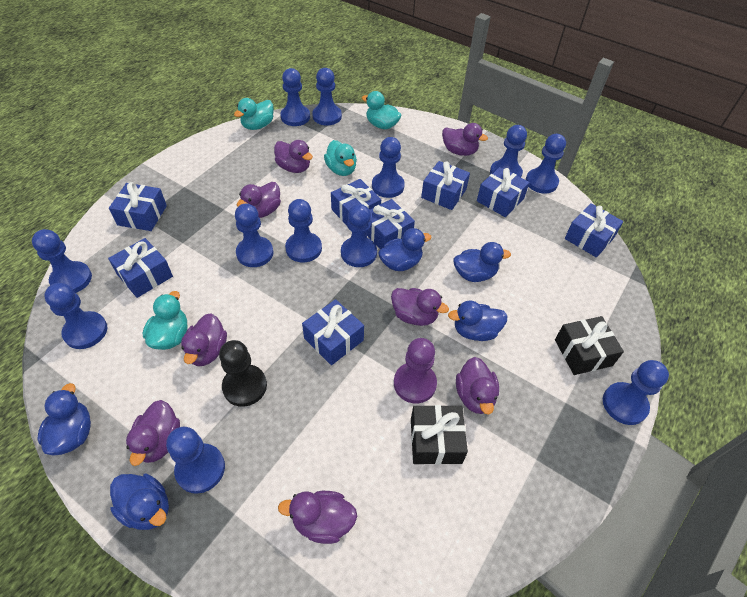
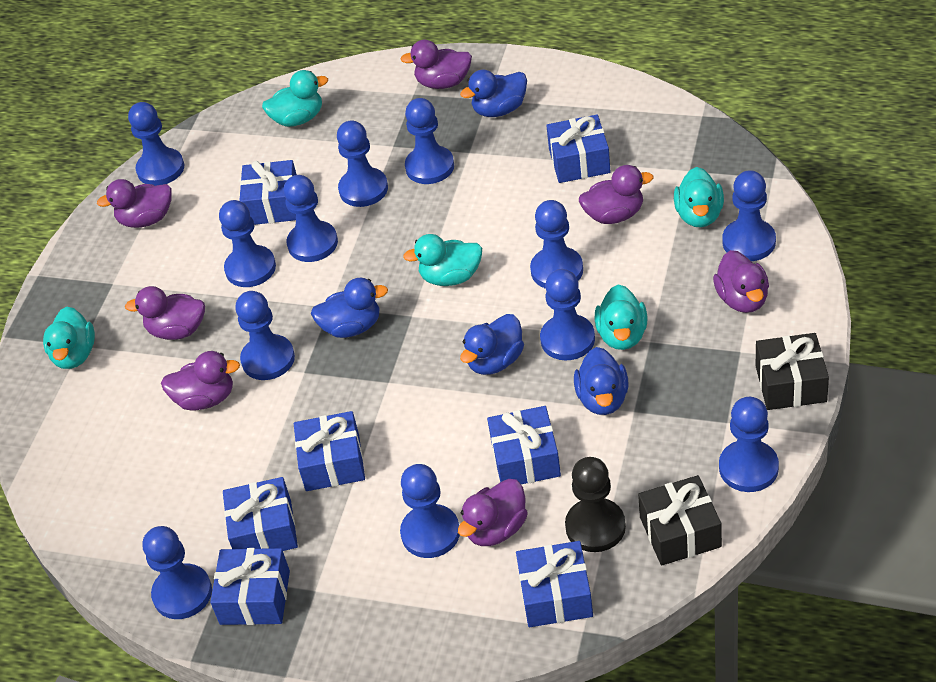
blue duck: 5 -> 4
blue gift: 8 -> 7
purple duck: 8 -> 7
purple pawn: 1 -> 0
turquoise duck: 4 -> 5

